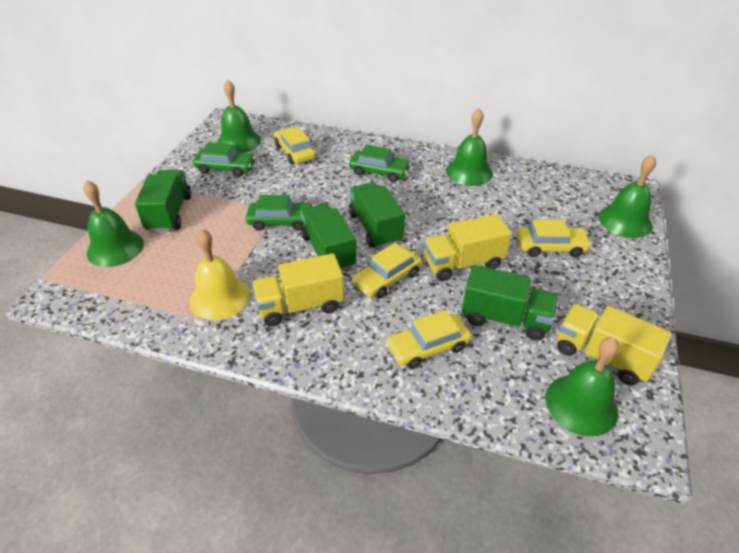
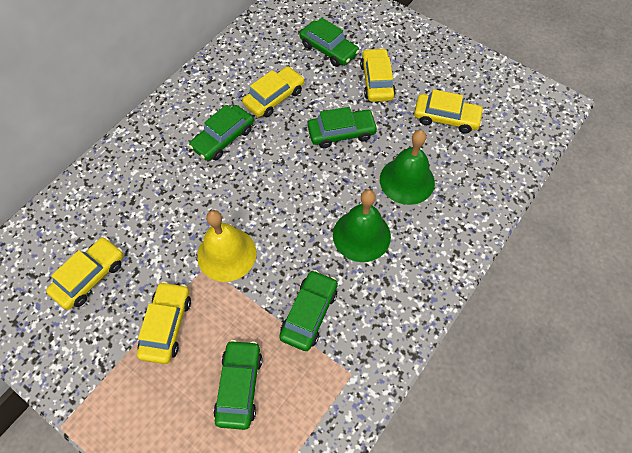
green bell: 5 -> 2
green car: 3 -> 5
green truck: 4 -> 0
yellow car: 4 -> 5
yellow truck: 3 -> 0

